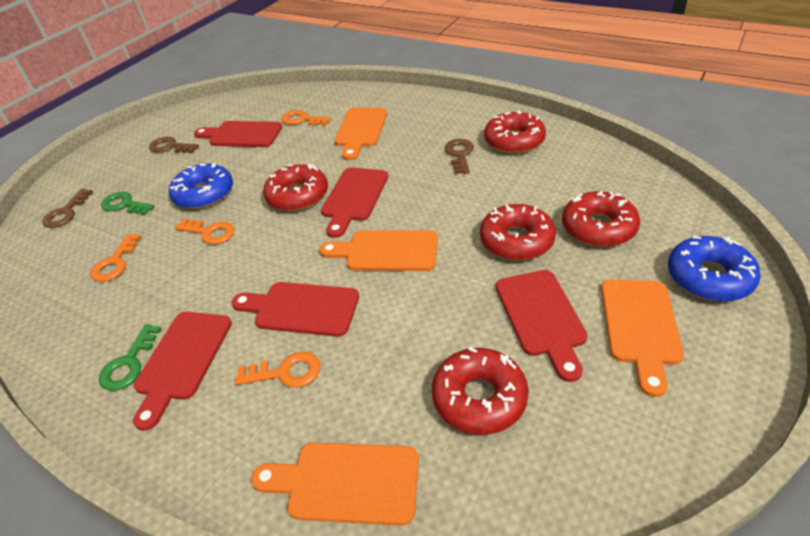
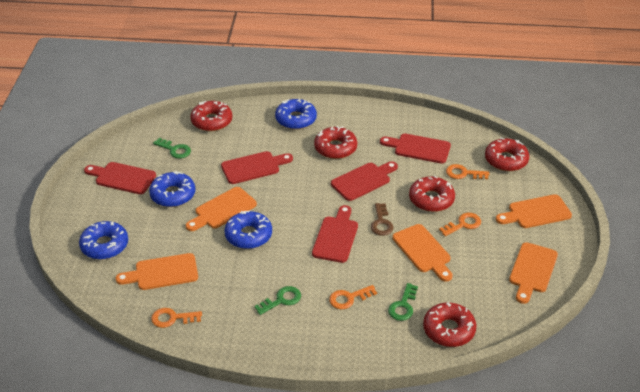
blue donut: 2 -> 4
brown key: 3 -> 1
green key: 2 -> 3
orange cutting board: 4 -> 5

